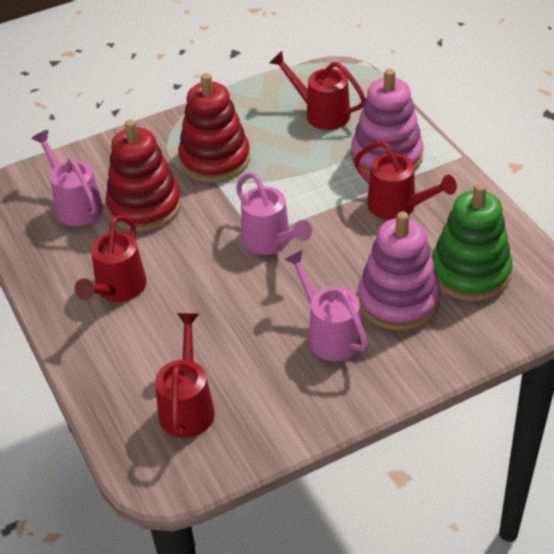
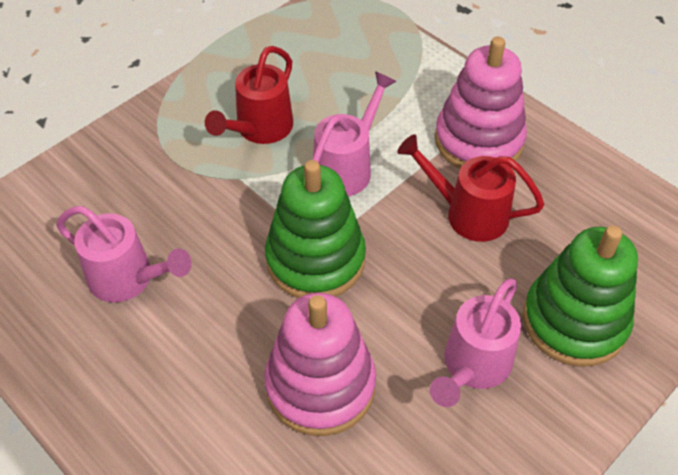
green stacking toy: 1 -> 2
red stacking toy: 2 -> 0
red watering can: 4 -> 2

